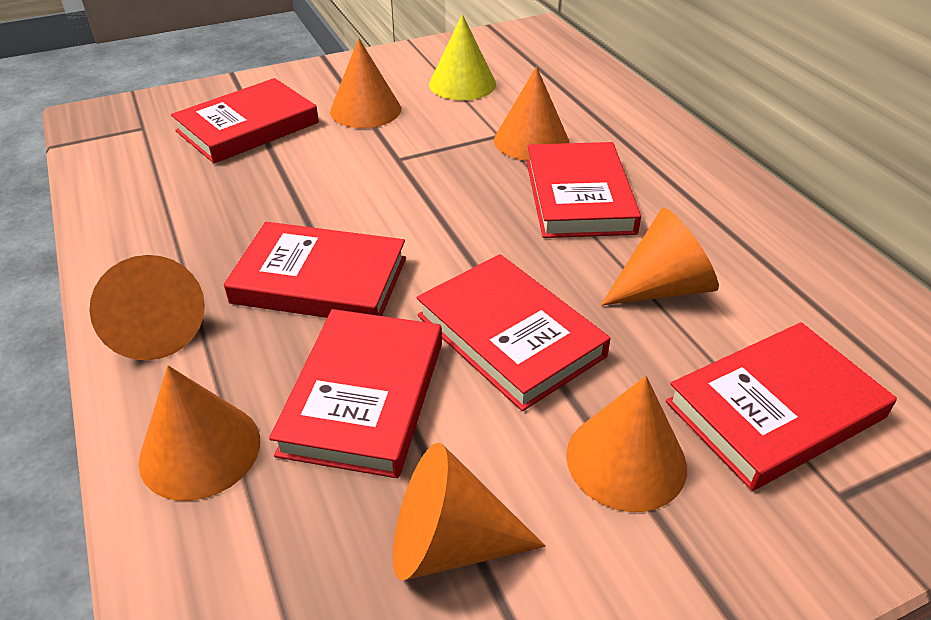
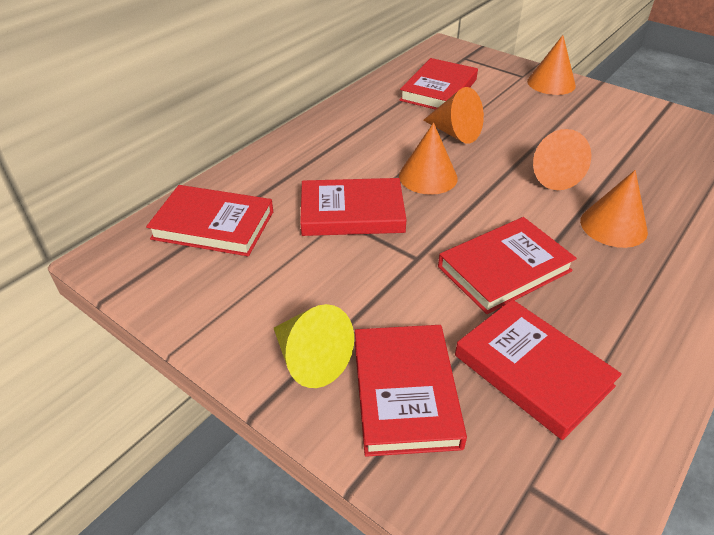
orange cone: 7 -> 5

